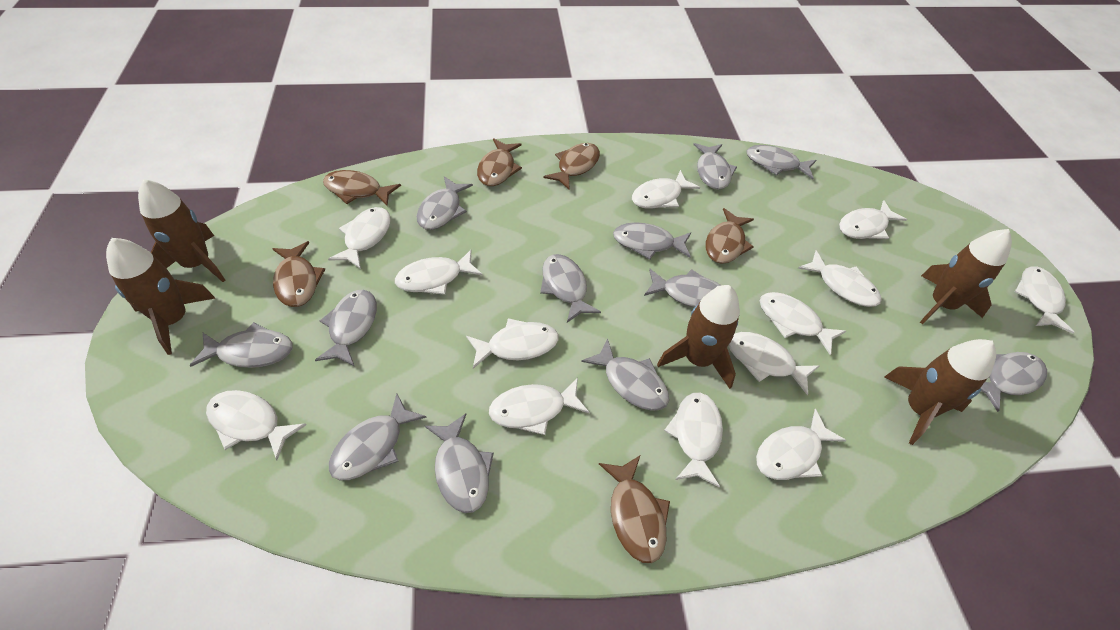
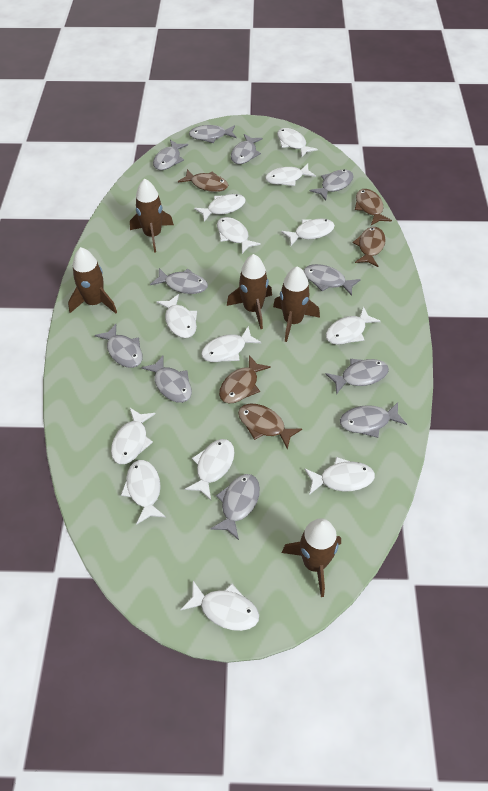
brown fish: 6 -> 5
grey fish: 12 -> 11

